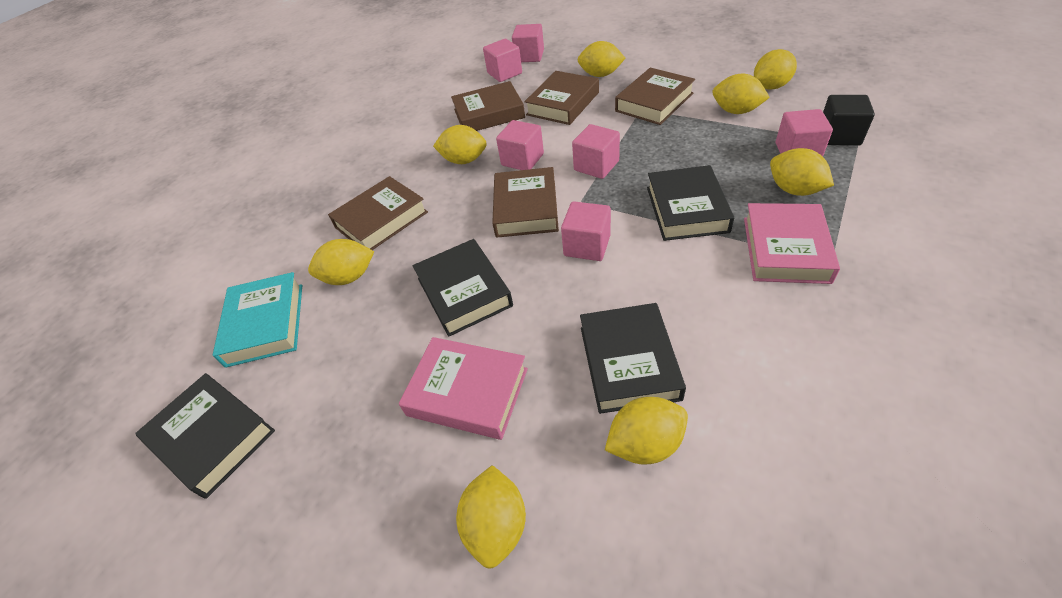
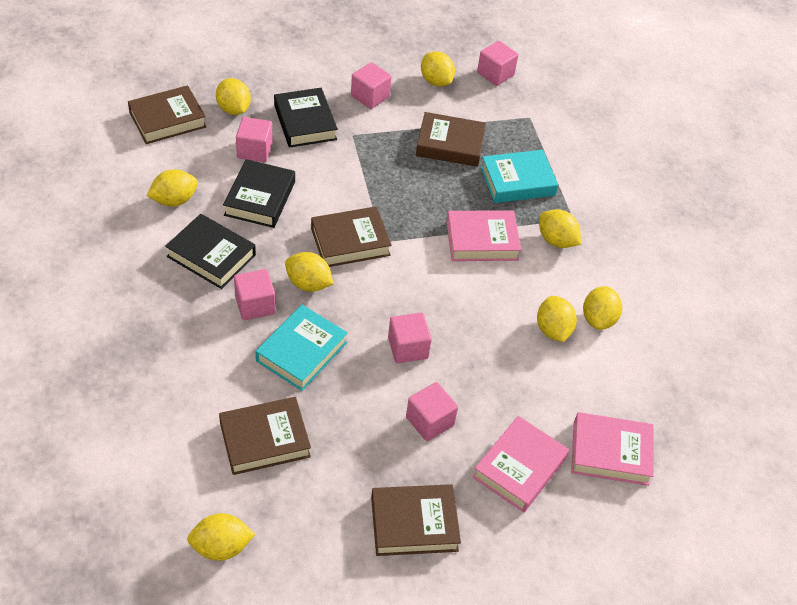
black book: 4 -> 3
black cube: 1 -> 0
pink book: 2 -> 3
turquoise book: 1 -> 2

